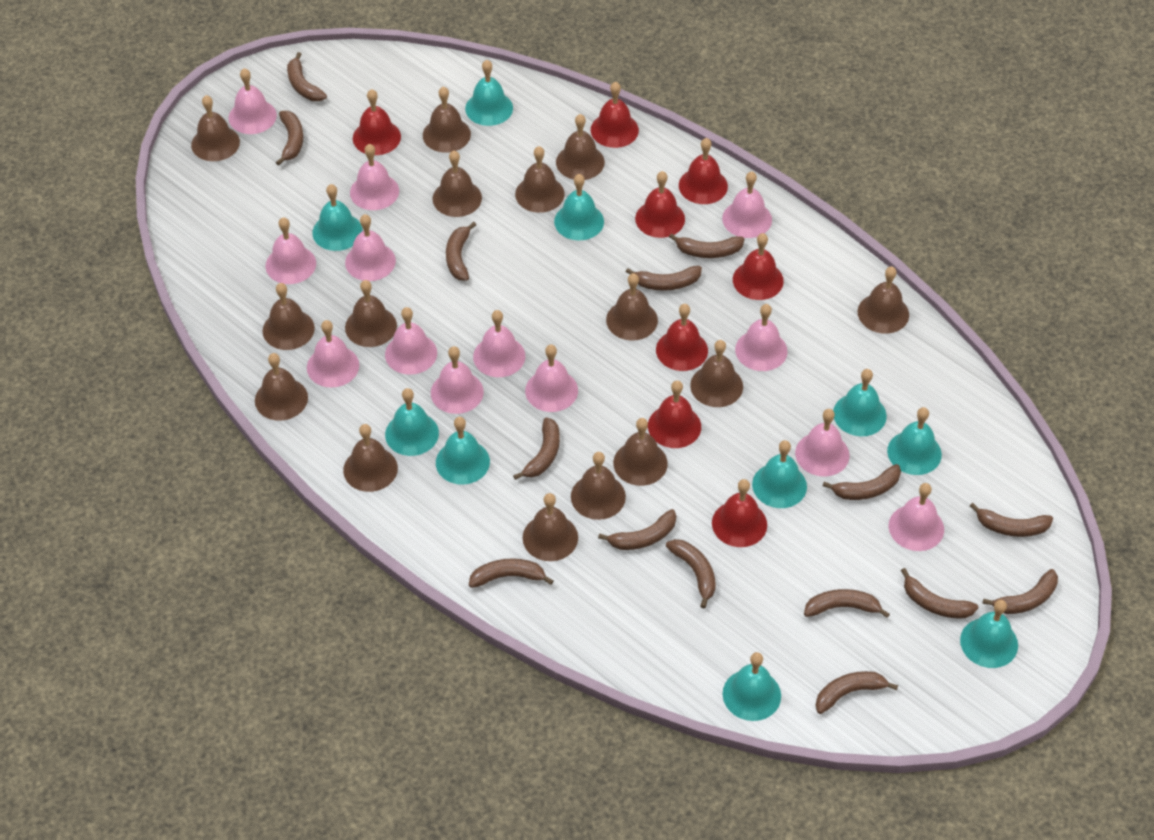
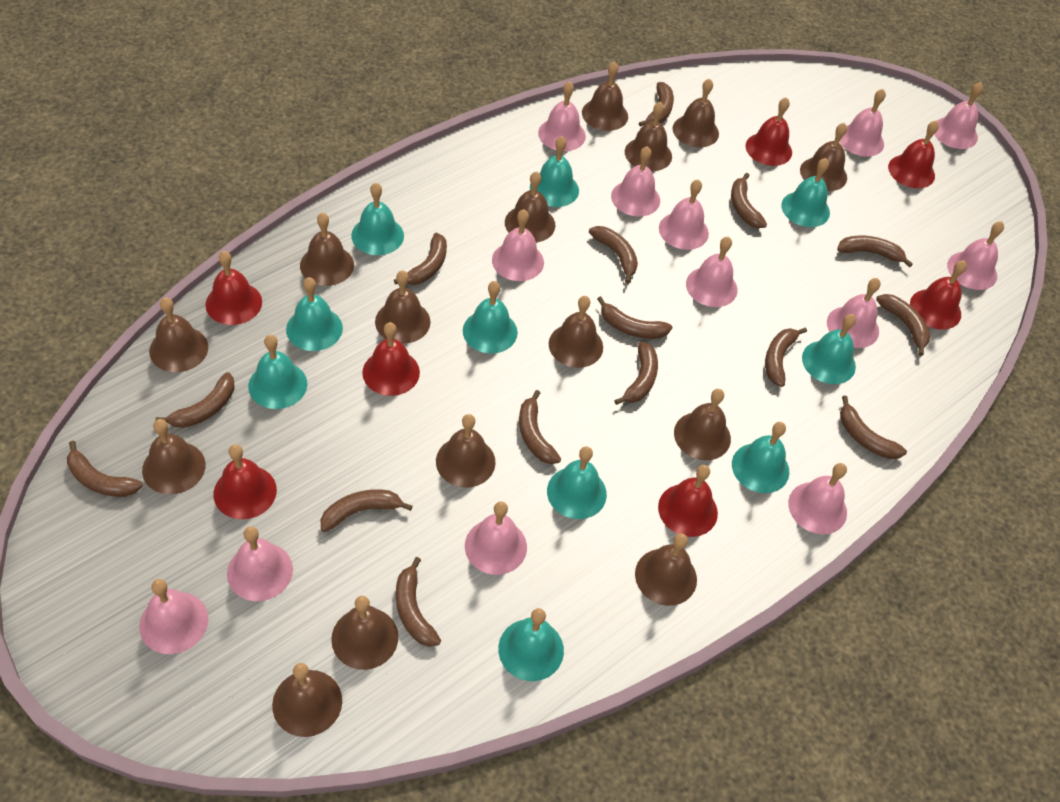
red bell: 8 -> 7

